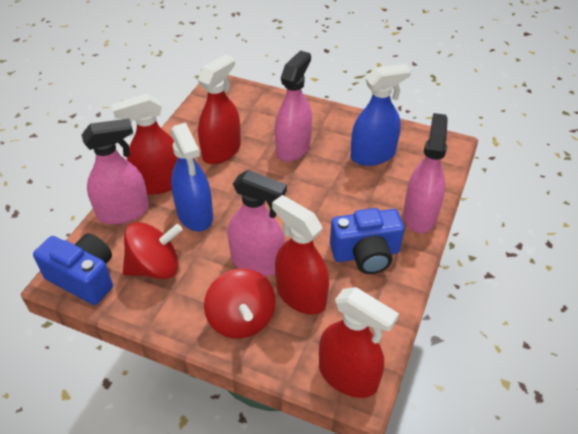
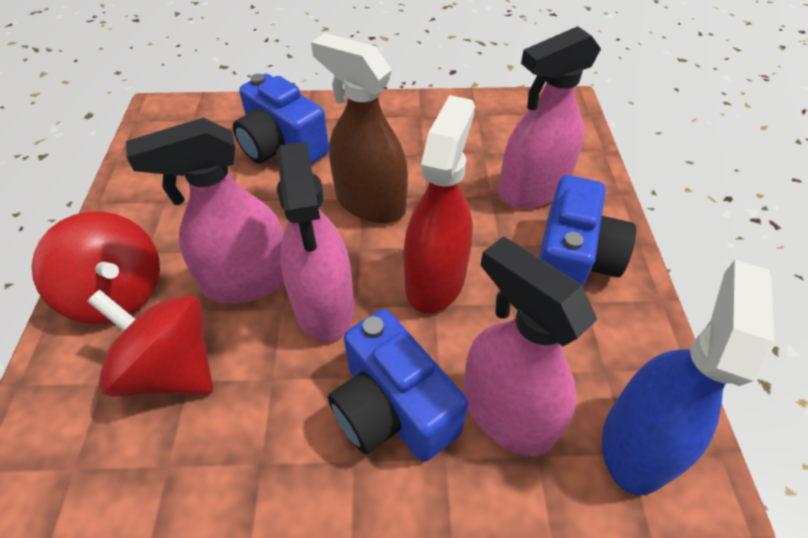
blue camera: 2 -> 3
blue spray bottle: 2 -> 1
brown spray bottle: 0 -> 1
red spray bottle: 4 -> 1

